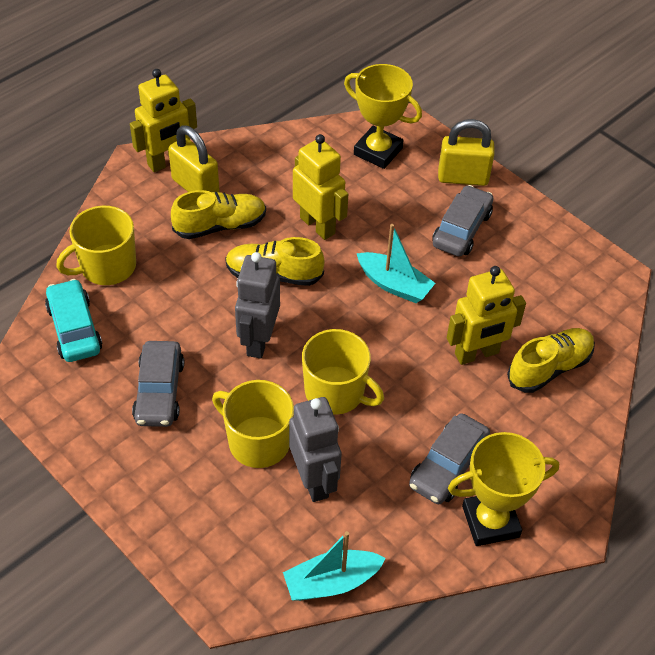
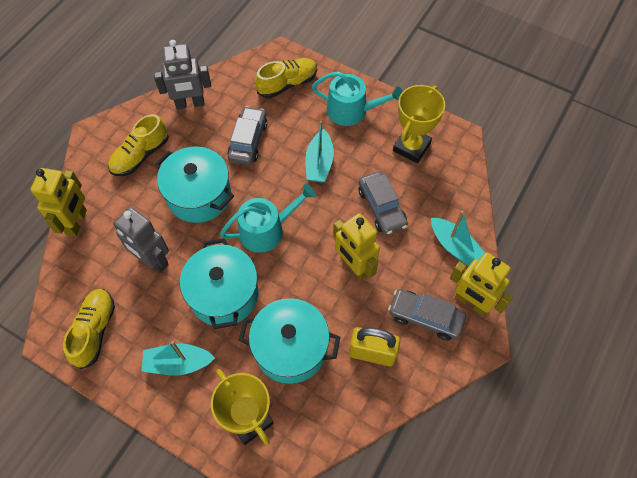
turquoise boat: 2 -> 3
turquoise car: 1 -> 0
turquoise pot: 0 -> 3
turquoise watering can: 0 -> 2
yellow mug: 3 -> 0
yellow padlock: 2 -> 1

